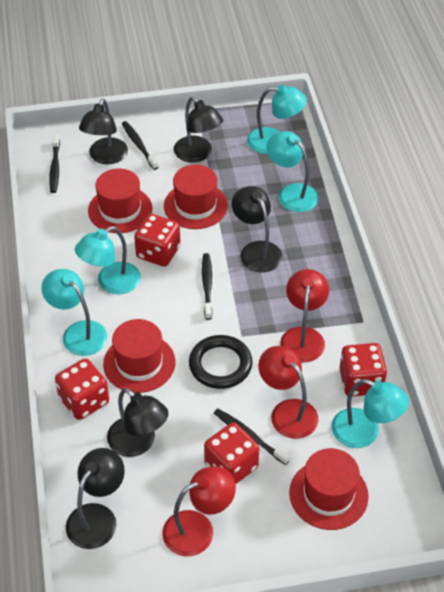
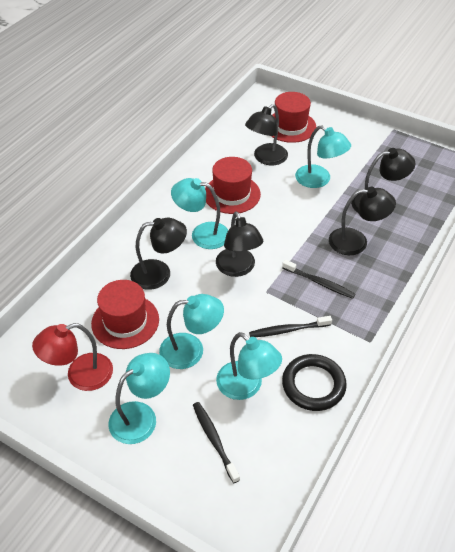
black toothbrush: 4 -> 3
red dice: 4 -> 0
red hat: 4 -> 3
red lamp: 3 -> 1

